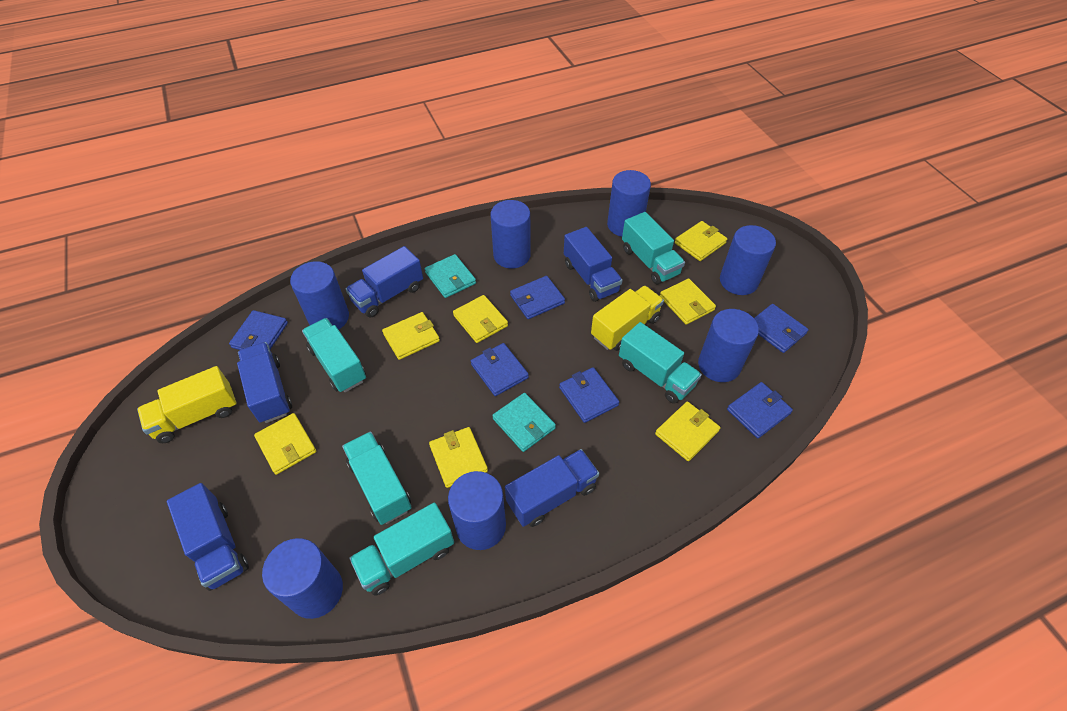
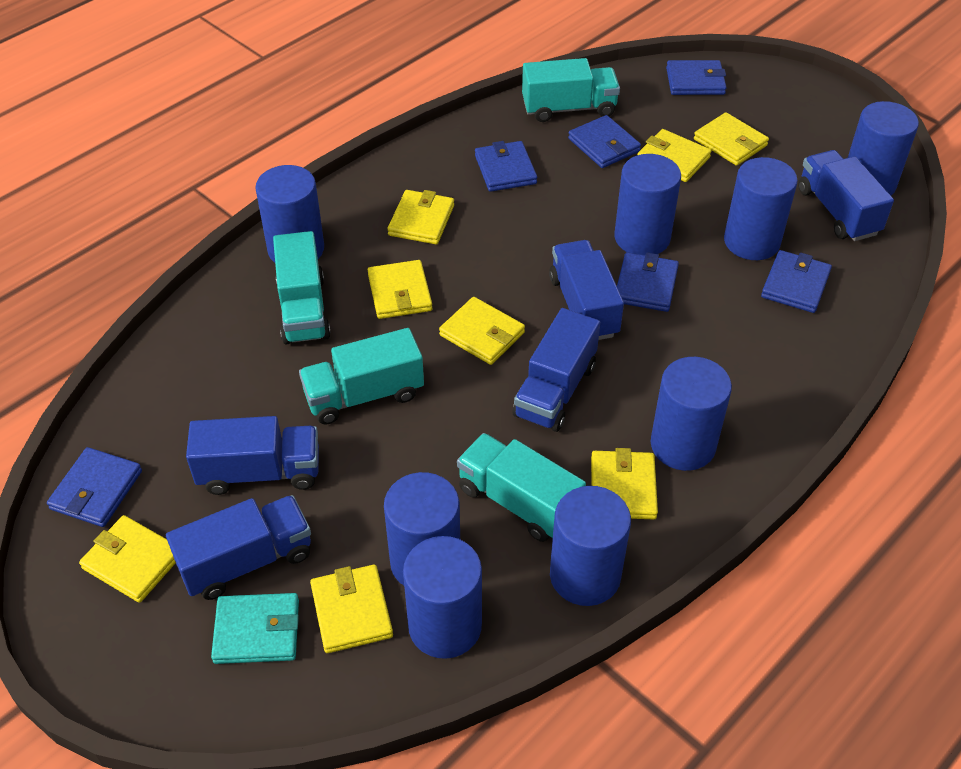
blue cylinder: 7 -> 8
turquoise truck: 5 -> 4
turquoise wallet: 2 -> 1
yellow truck: 2 -> 0
yellow wallet: 7 -> 8

